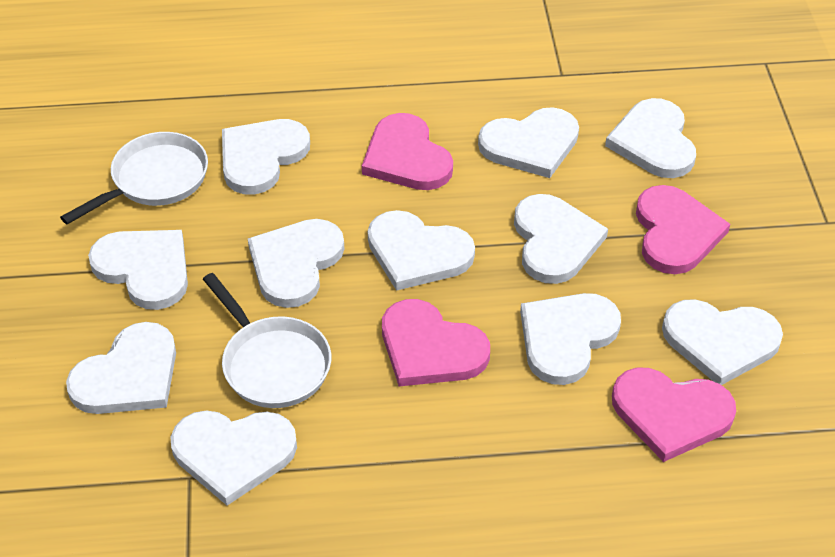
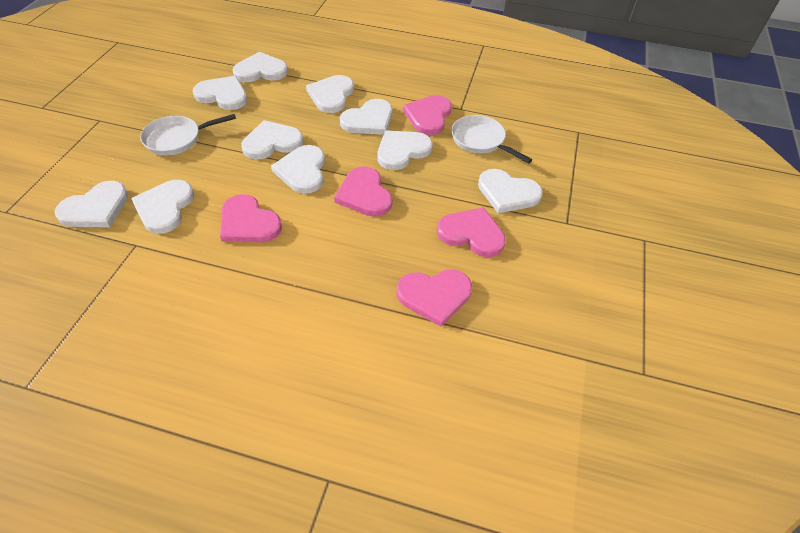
pink heart: 4 -> 5
white heart: 11 -> 10

